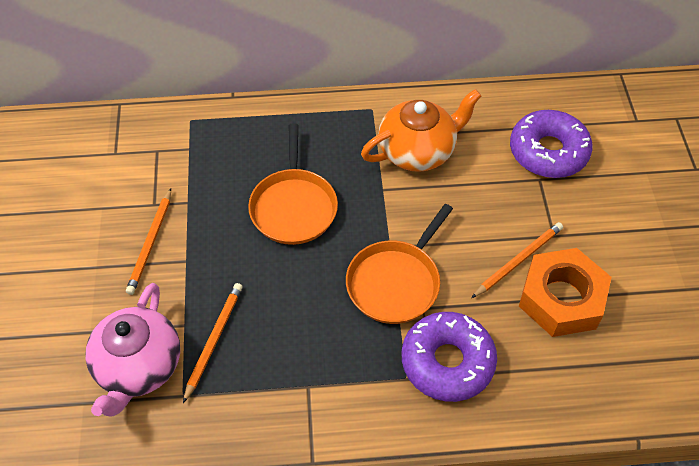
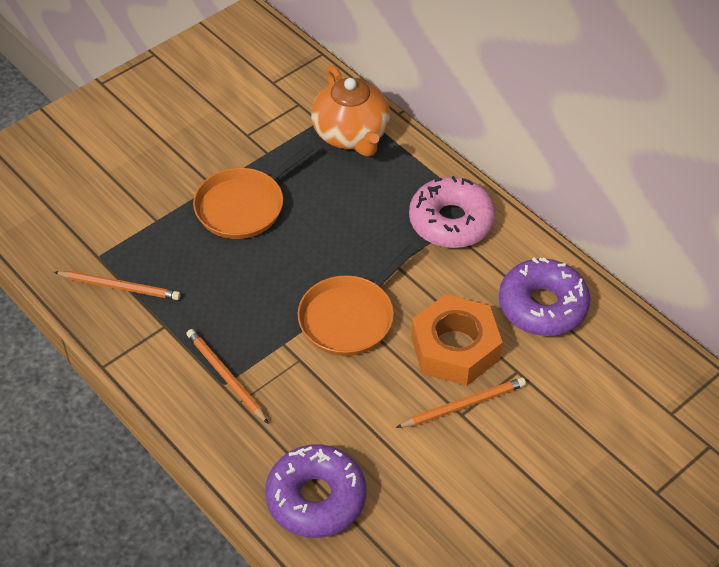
pink donut: 0 -> 1
pink teapot: 1 -> 0

